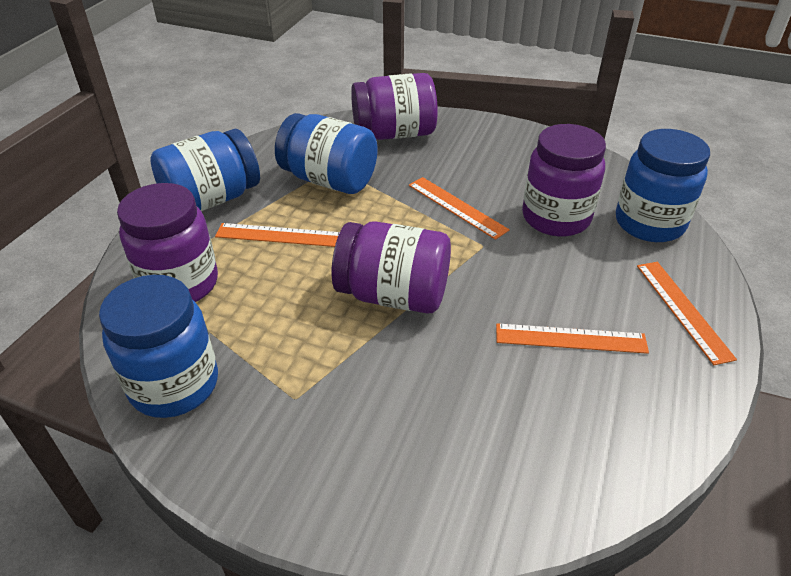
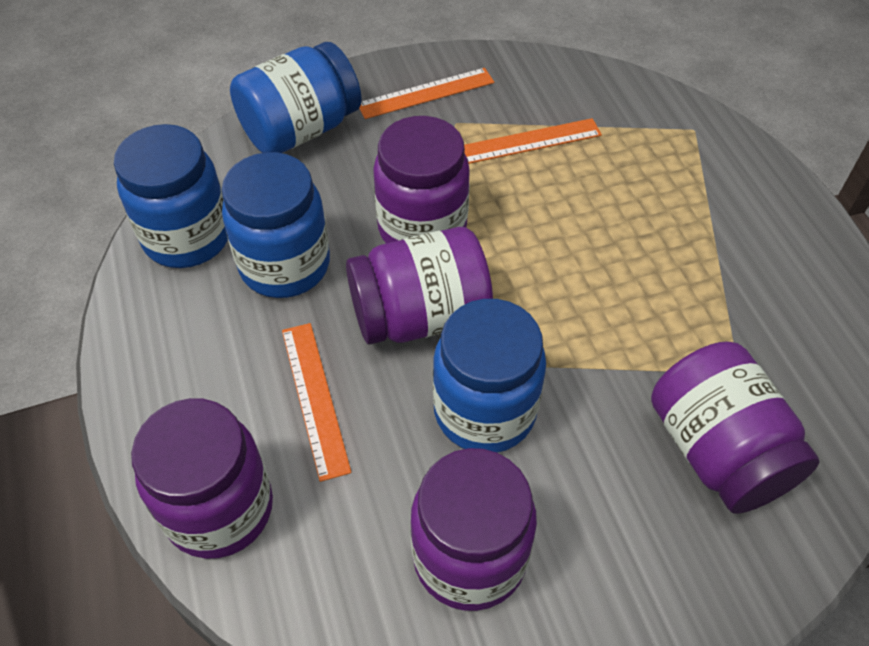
orange ruler: 4 -> 3
purple jar: 4 -> 5

